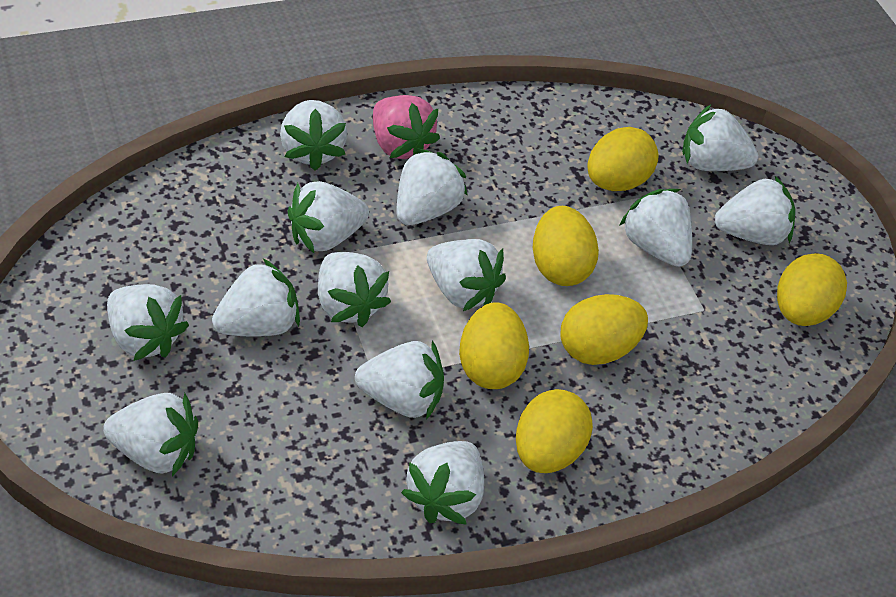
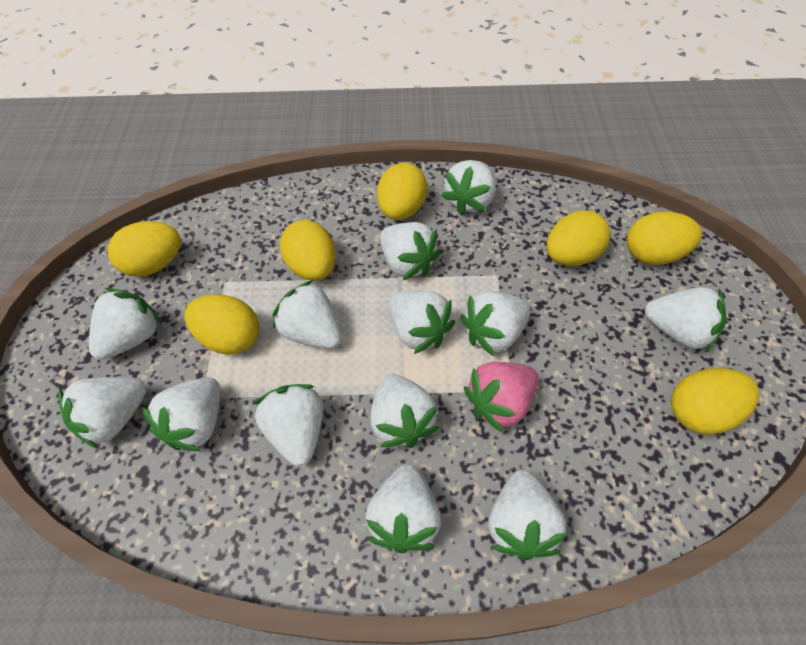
yellow egg: 6 -> 7

